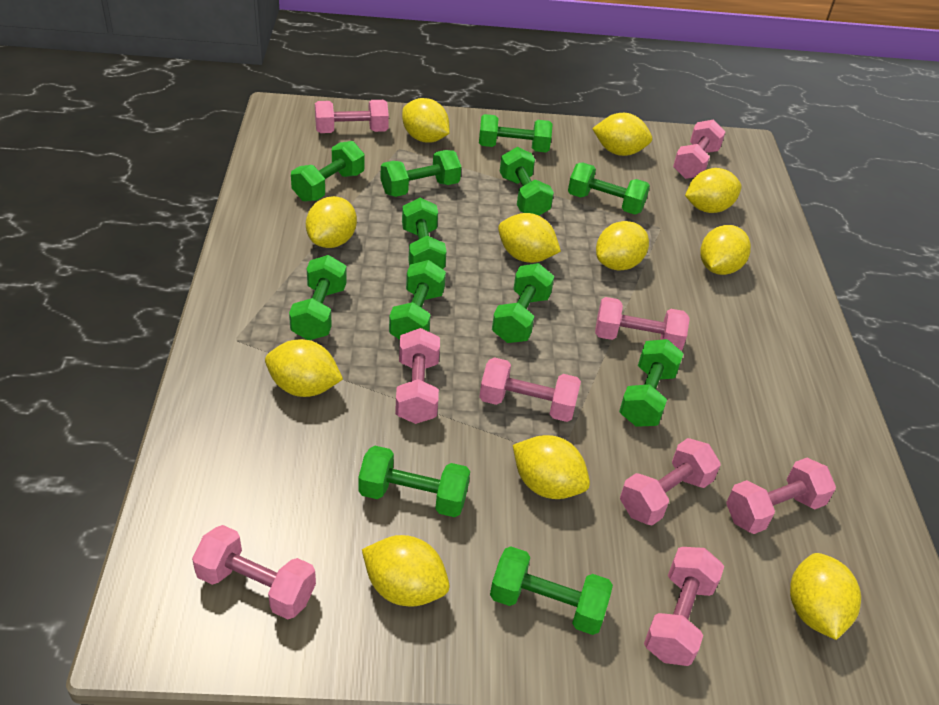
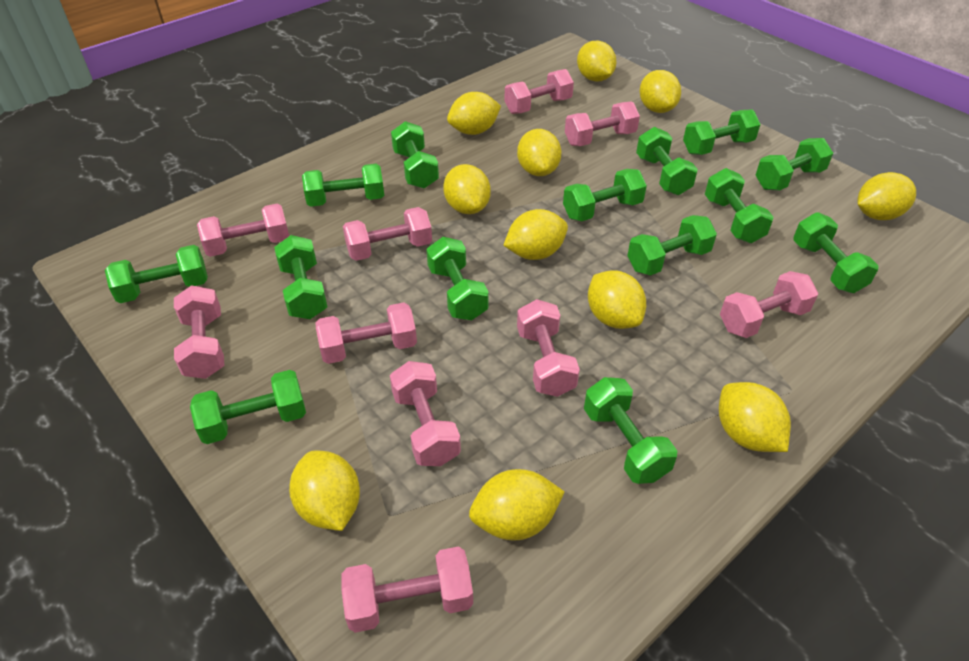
green dumbbell: 12 -> 14
pink dumbbell: 9 -> 10

